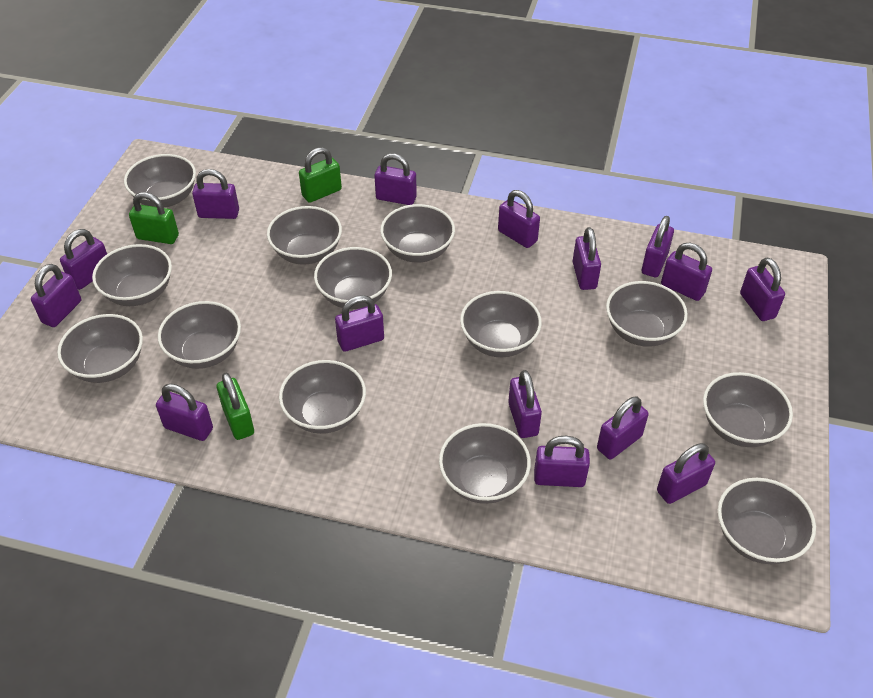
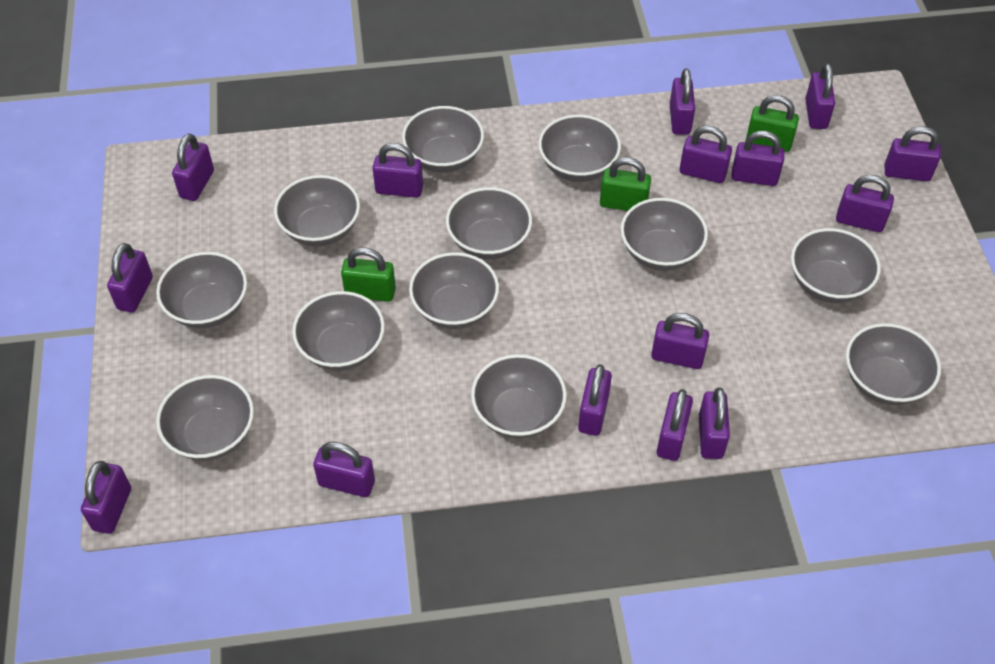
grey bowl: 13 -> 12

